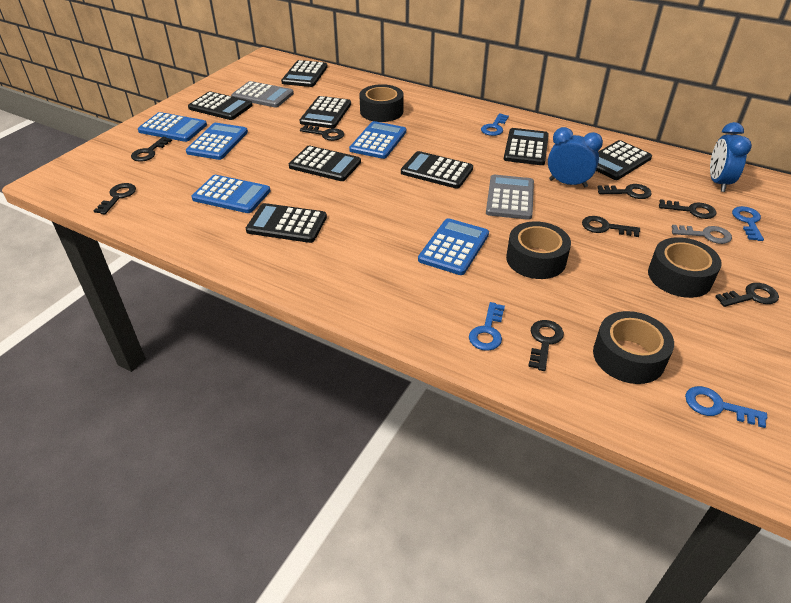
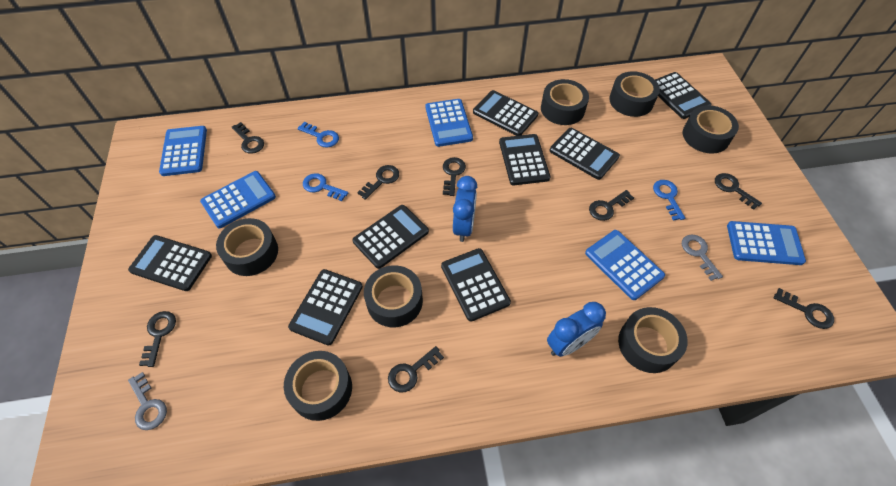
black tape: 4 -> 7
blue key: 4 -> 3
grey calculator: 2 -> 0
grey key: 1 -> 2

